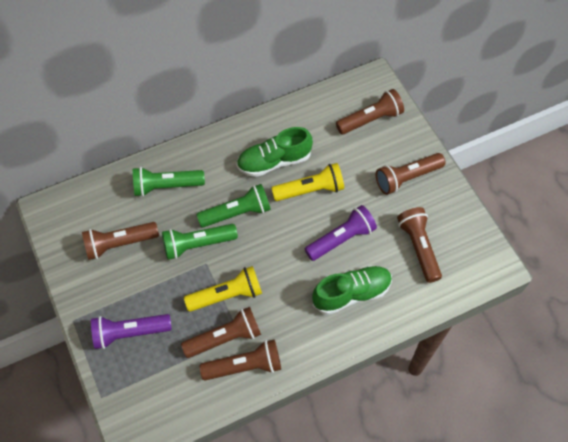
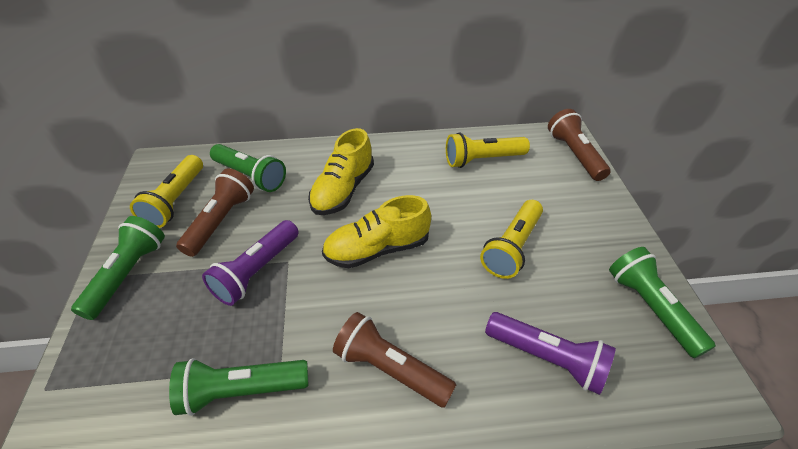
brown flashlight: 6 -> 3
green flashlight: 3 -> 4
green shoe: 2 -> 0
yellow flashlight: 2 -> 3
yellow shoe: 0 -> 2

